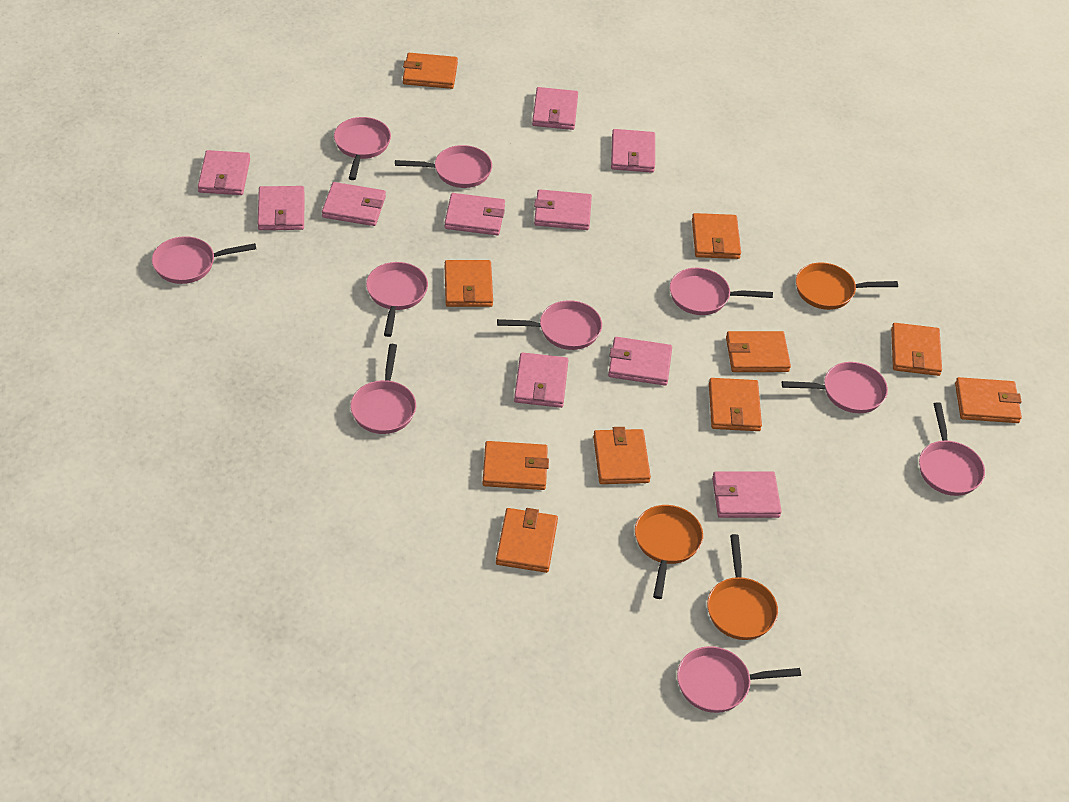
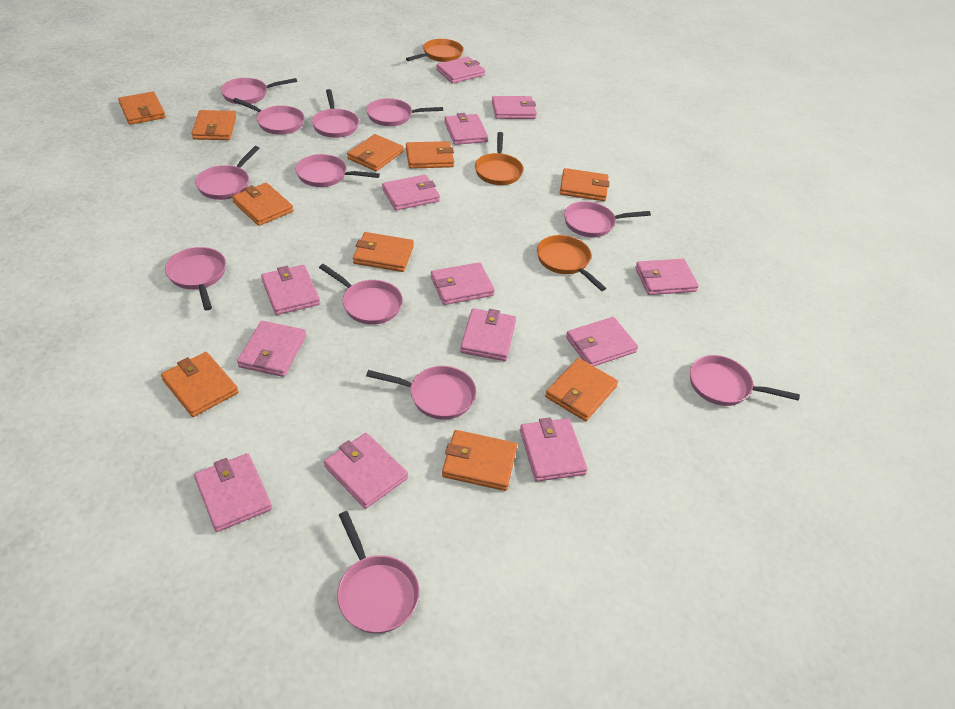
pink pan: 10 -> 12
pink wallet: 10 -> 13

